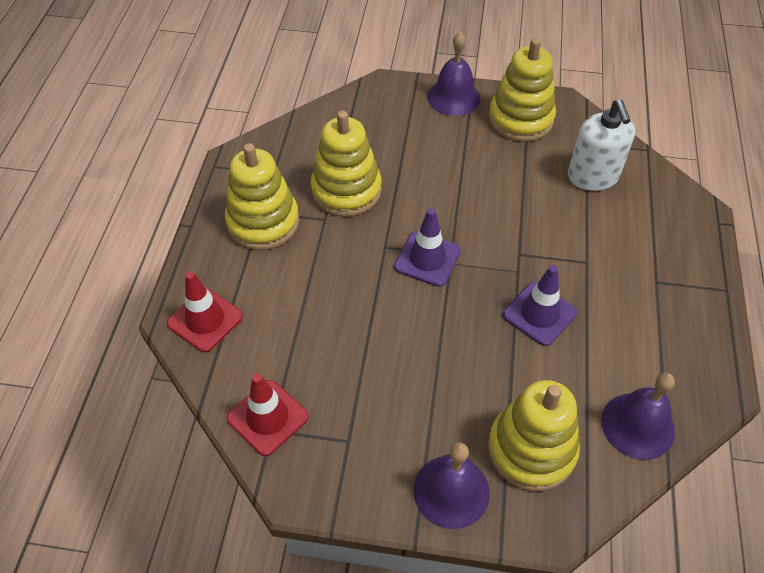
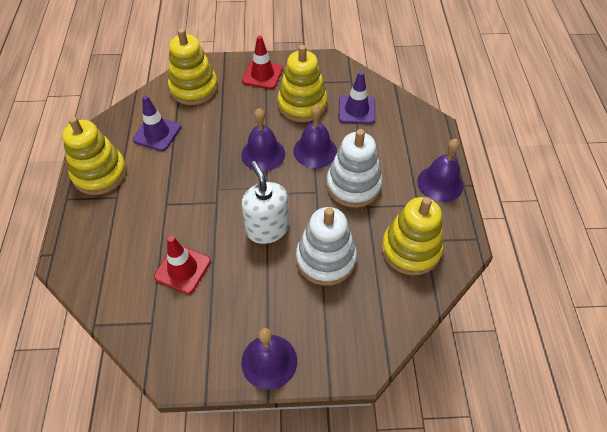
purple bell: 3 -> 4
white stacking toy: 0 -> 2

